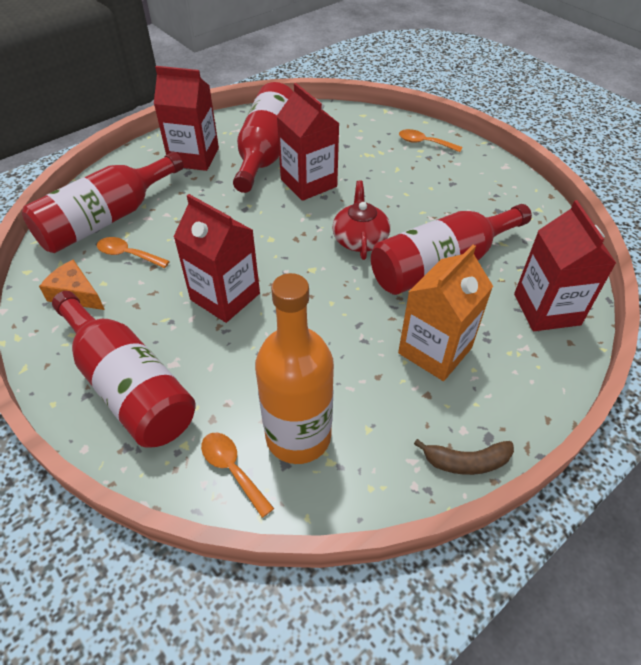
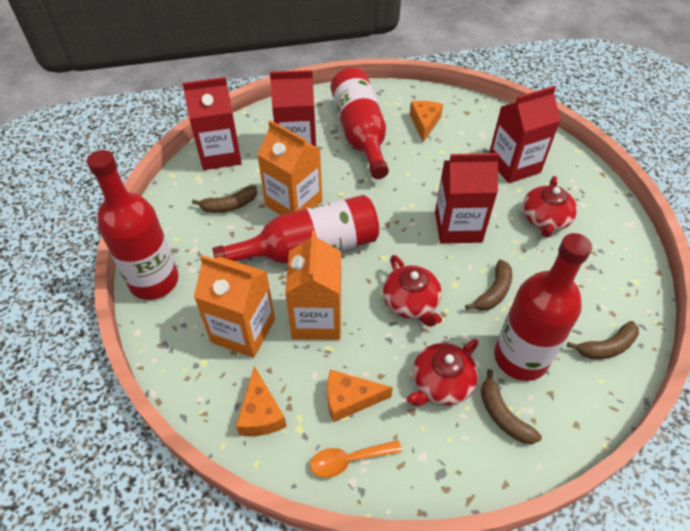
brown banana: 1 -> 4
orange bottle: 1 -> 0
orange carton: 1 -> 3
orange cheese: 1 -> 3
orange spoon: 3 -> 1
red teapot: 1 -> 3

